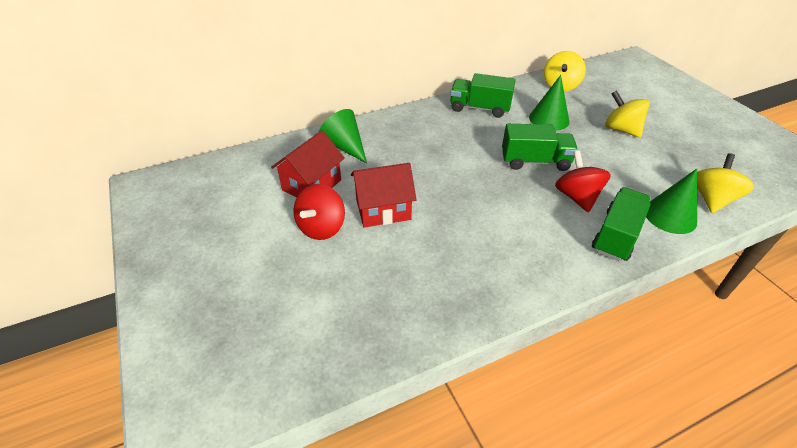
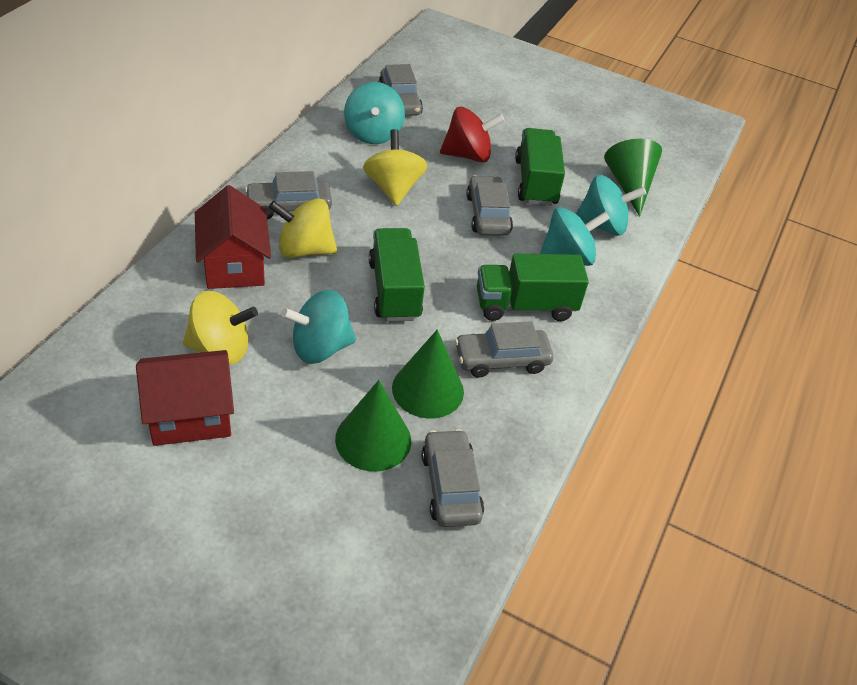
grey car: 0 -> 5
red spinning top: 2 -> 1
turquoise spinning top: 0 -> 4

